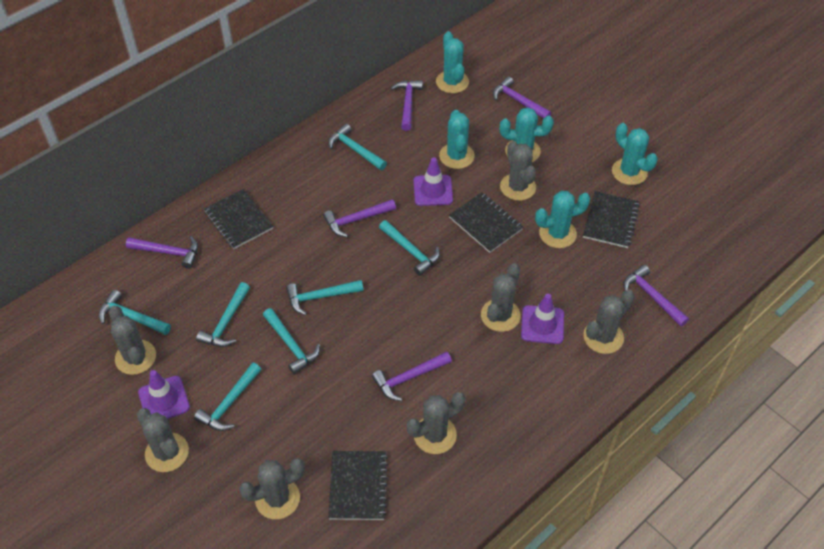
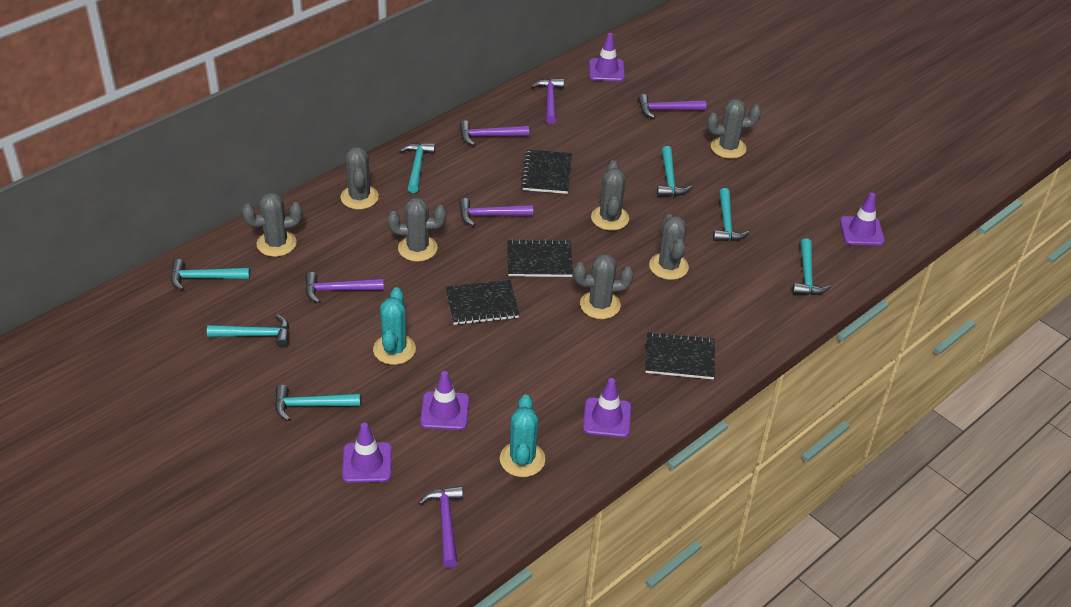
purple traffic cone: 3 -> 5
turquoise cactus: 5 -> 2

